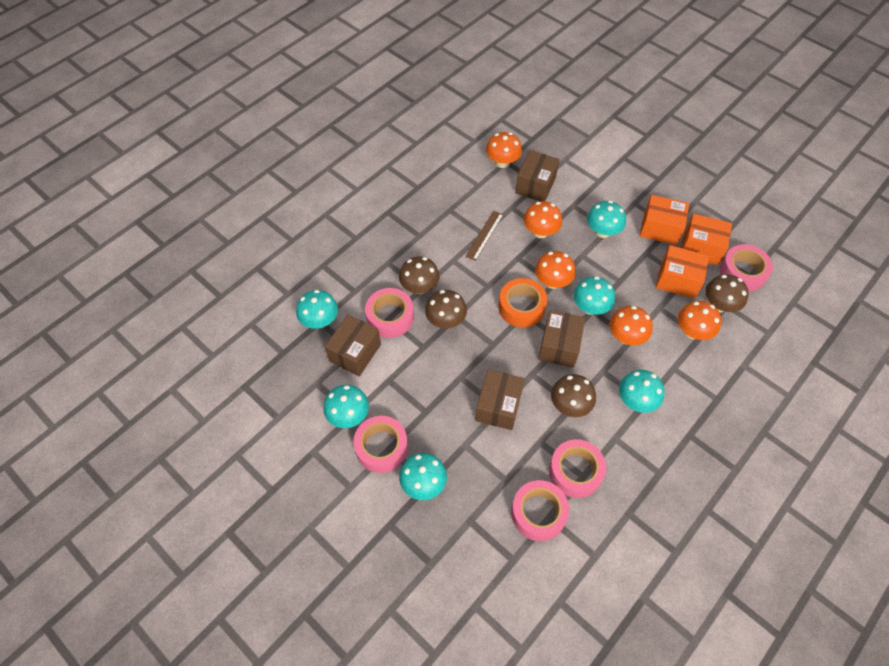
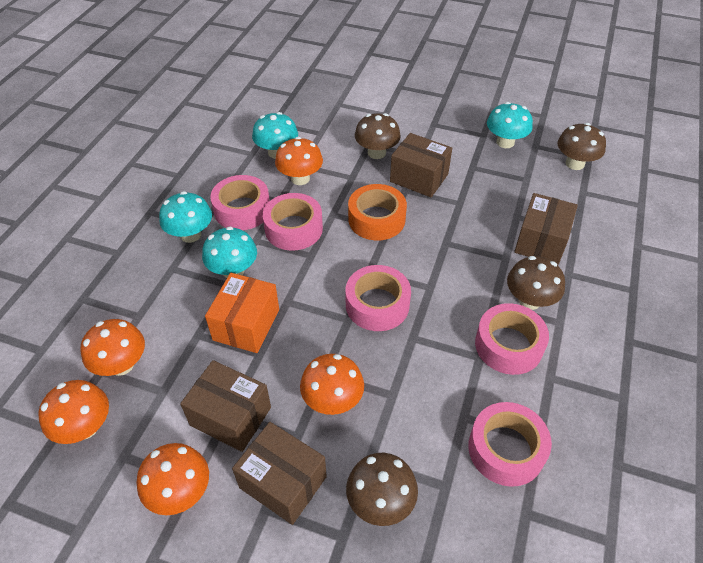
brown ruler: 1 -> 0
orange box: 3 -> 1
turquoise mushroom: 6 -> 4

